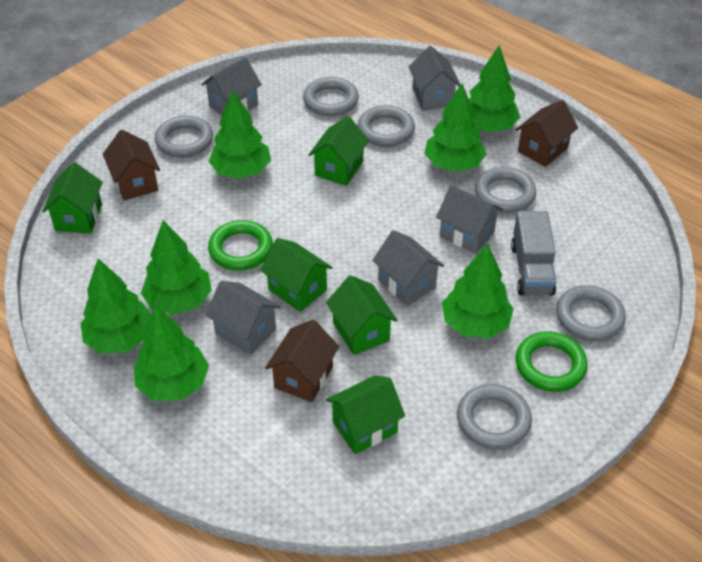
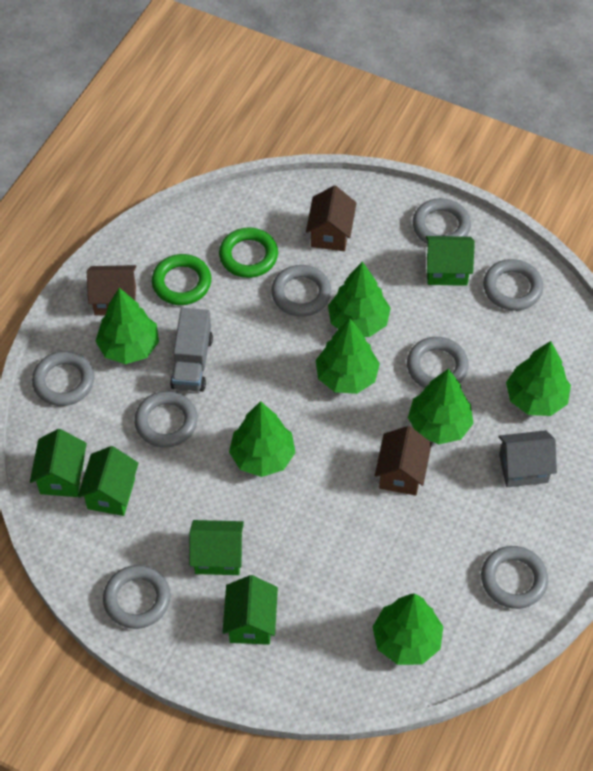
grey house: 5 -> 1
grey ring: 6 -> 8

